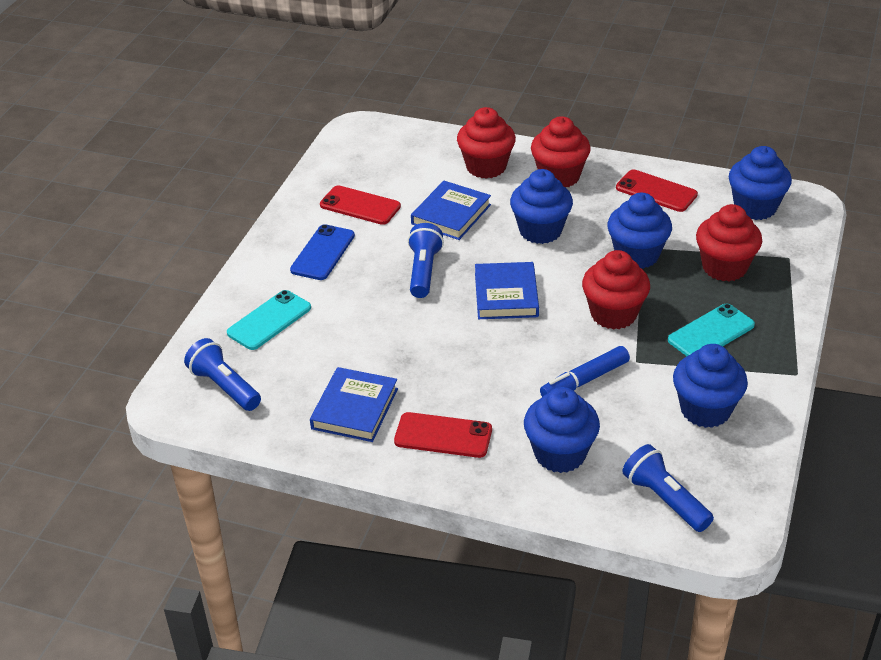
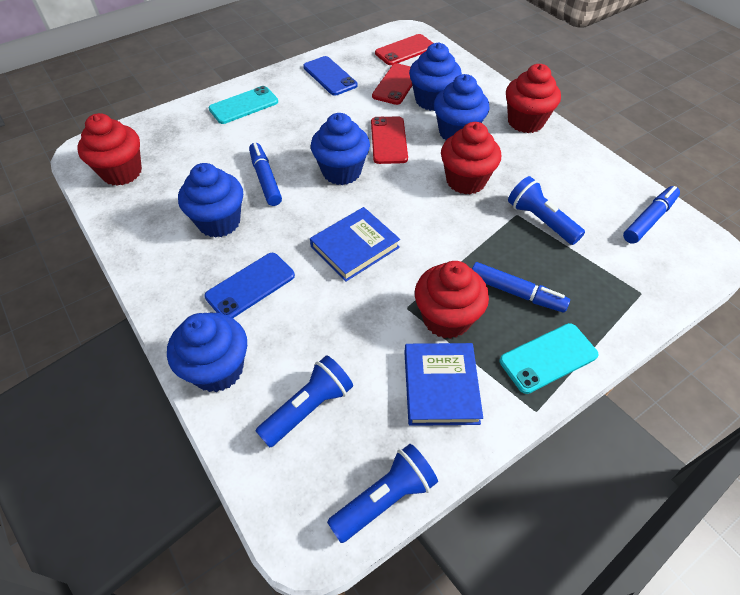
blue book: 3 -> 2
blue marker: 1 -> 3
blue phone: 1 -> 2

